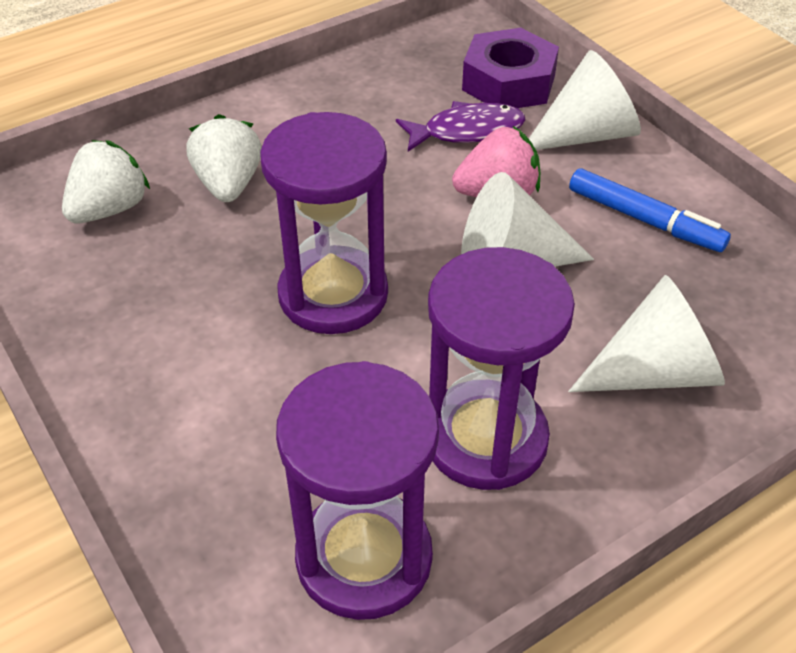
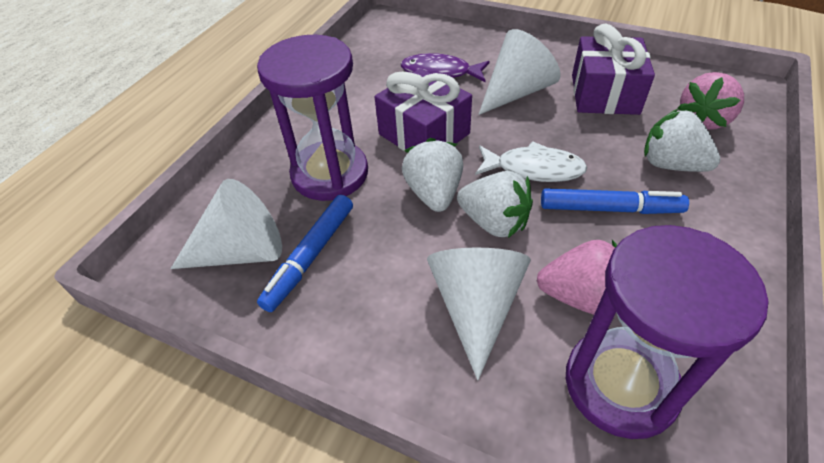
blue marker: 1 -> 2
pink strawberry: 1 -> 2
purple gift: 0 -> 2
purple hourglass: 3 -> 2
purple nut: 1 -> 0
white fish: 0 -> 1
white strawberry: 2 -> 3

